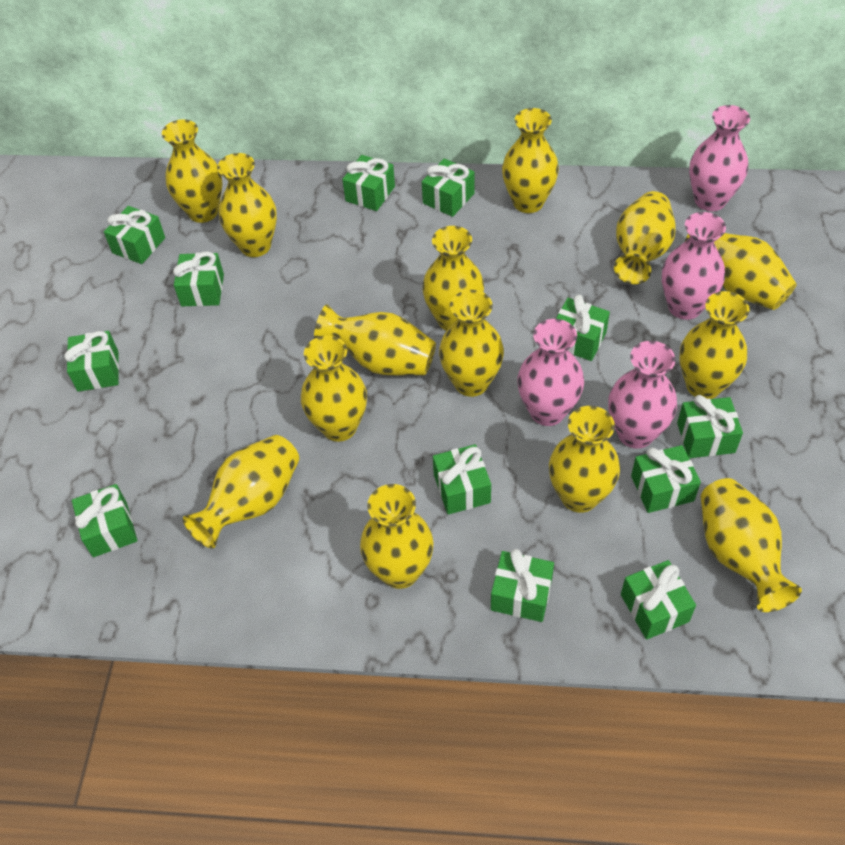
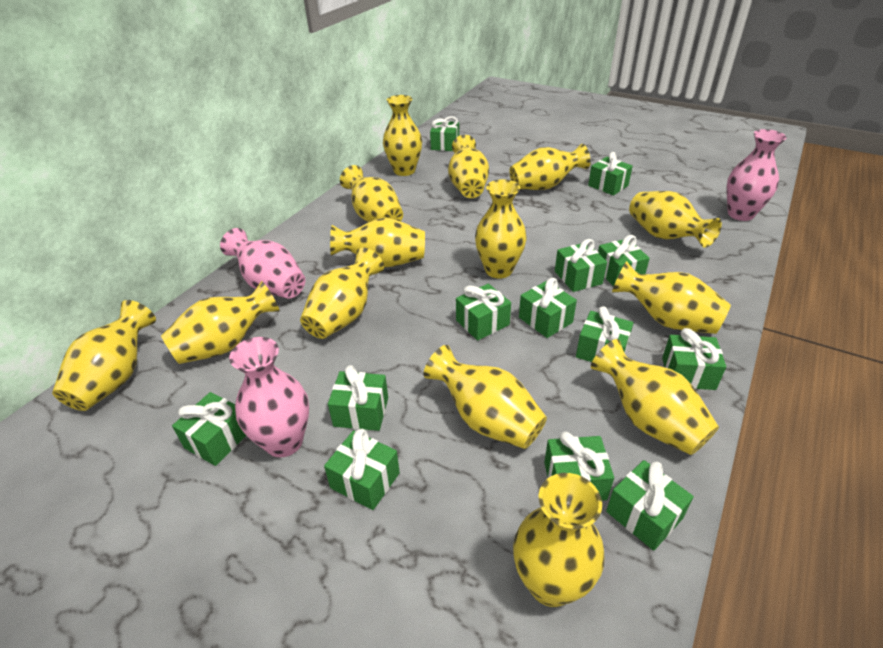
green gift: 12 -> 13
pink vase: 4 -> 3

